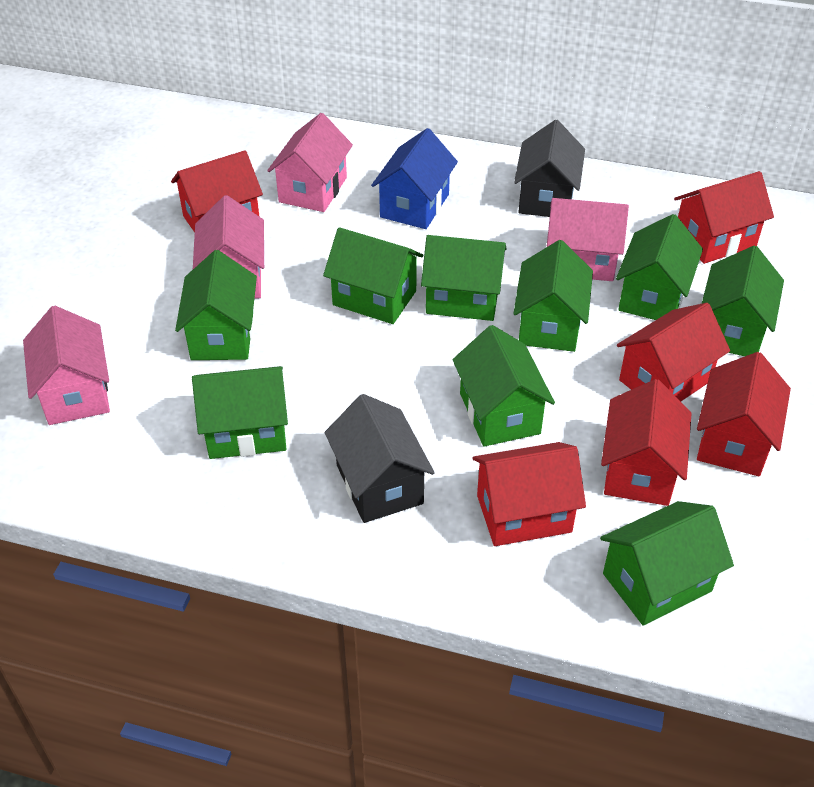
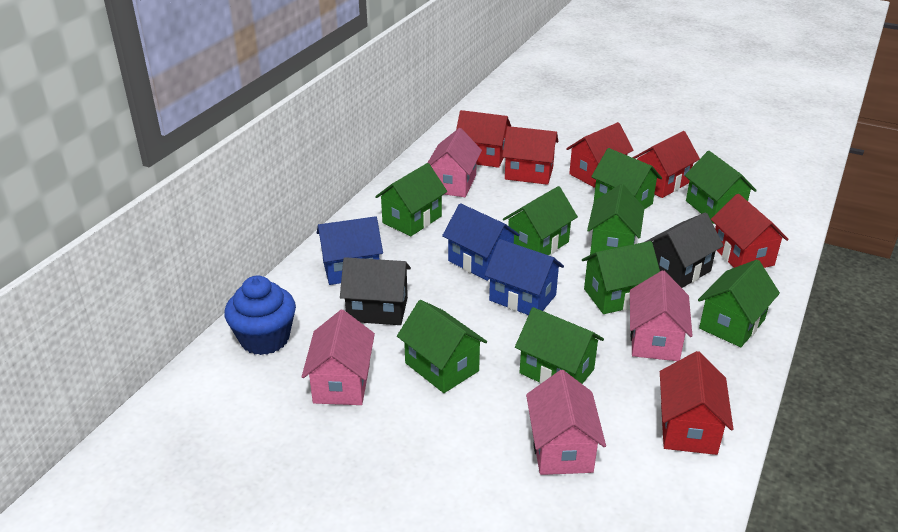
blue cupcake: 0 -> 1
blue house: 1 -> 3

